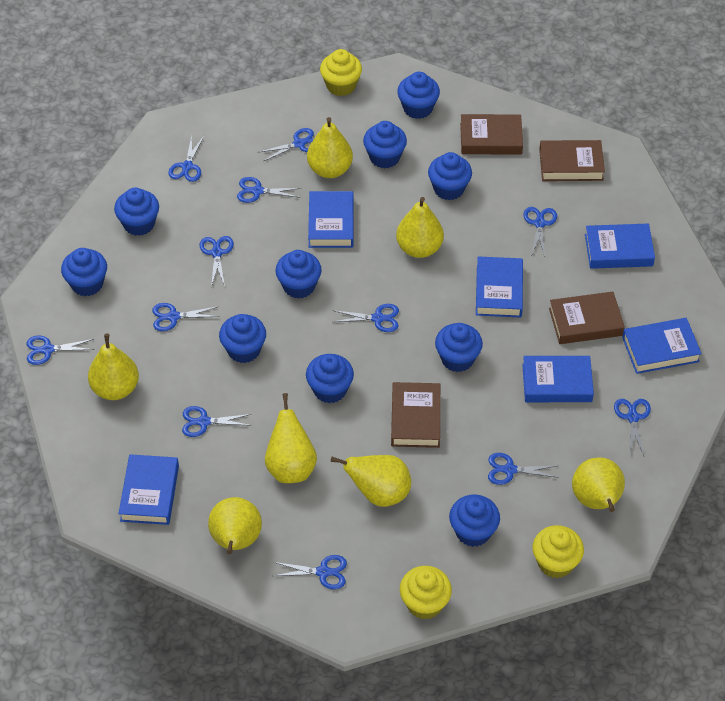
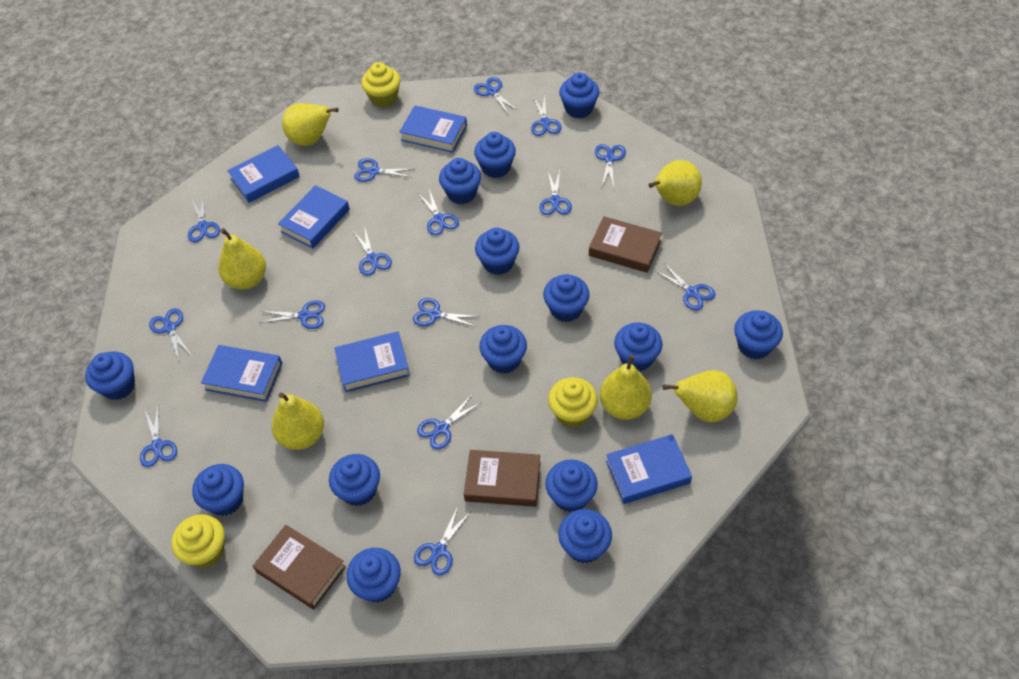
blue cupcake: 10 -> 14
blue scissors: 12 -> 15
brown book: 4 -> 3
yellow pear: 7 -> 6

